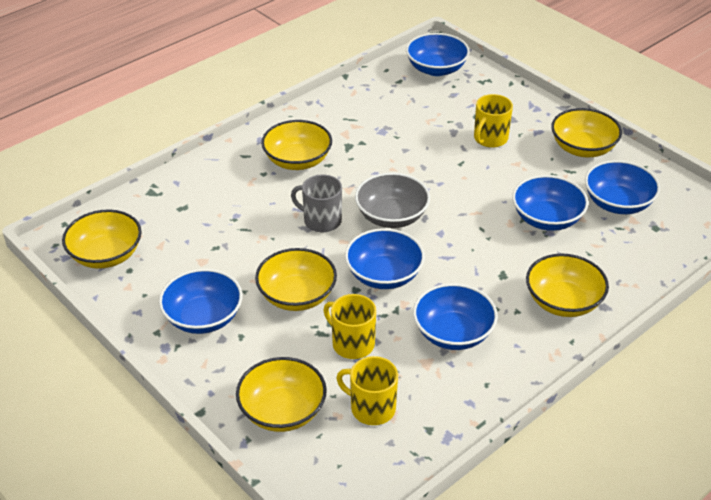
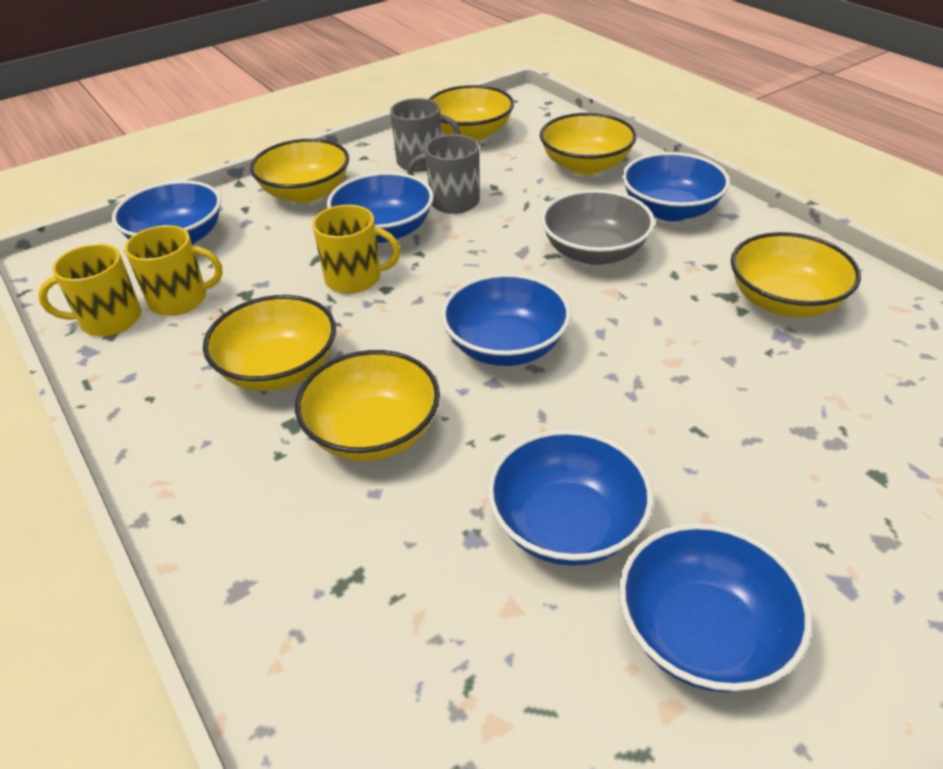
grey mug: 1 -> 2

